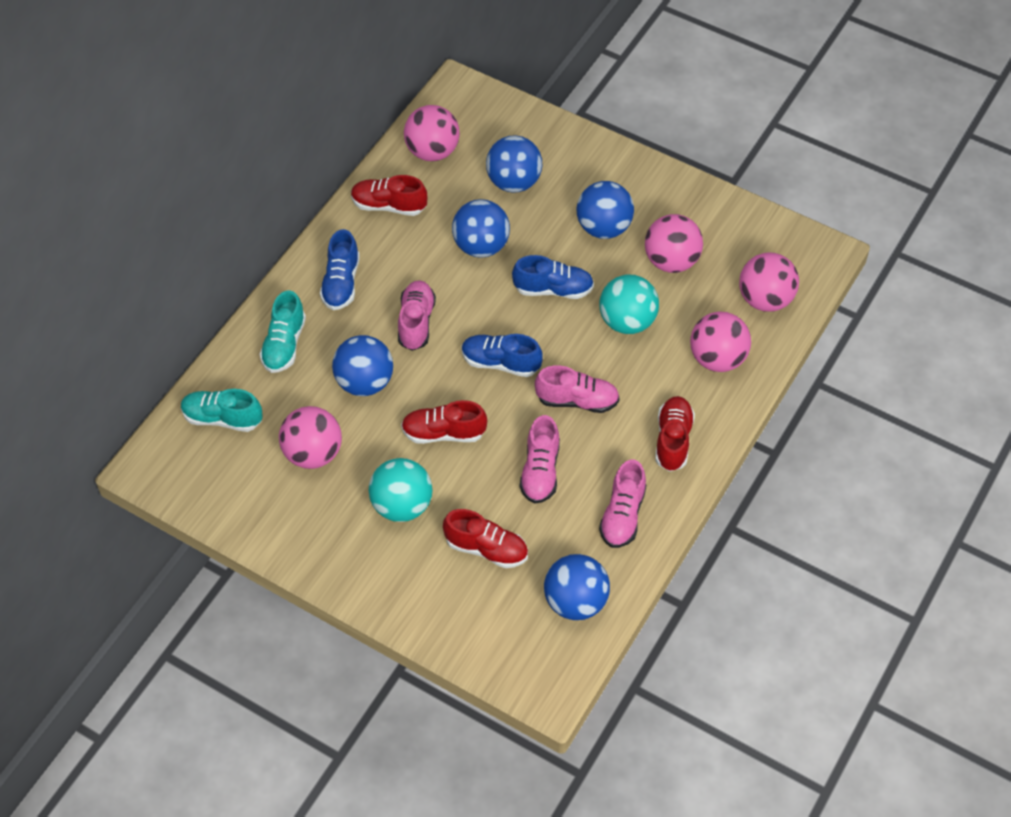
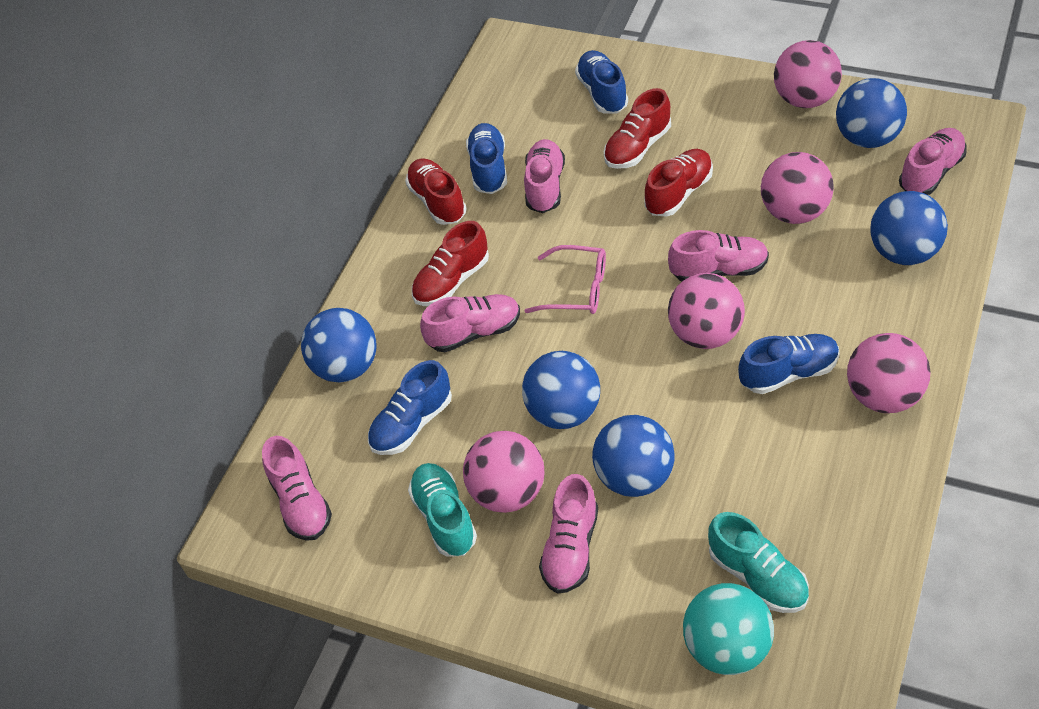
blue shoe: 3 -> 4
pink glasses: 0 -> 1
pink shoe: 4 -> 6
turquoise ball: 2 -> 1

